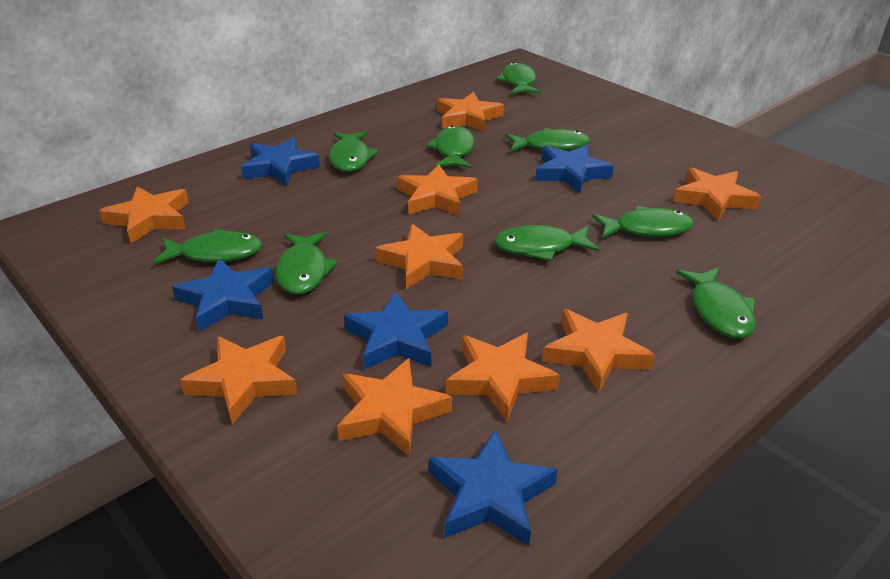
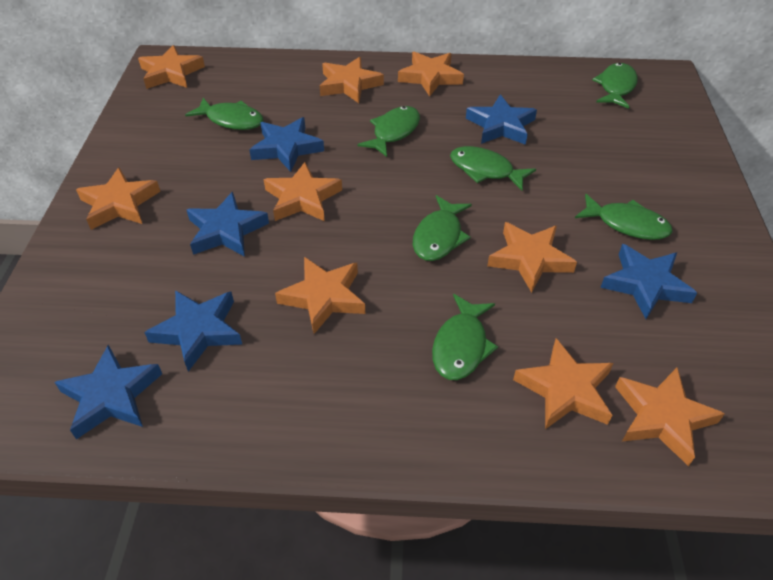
blue star: 5 -> 6
green fish: 9 -> 7

